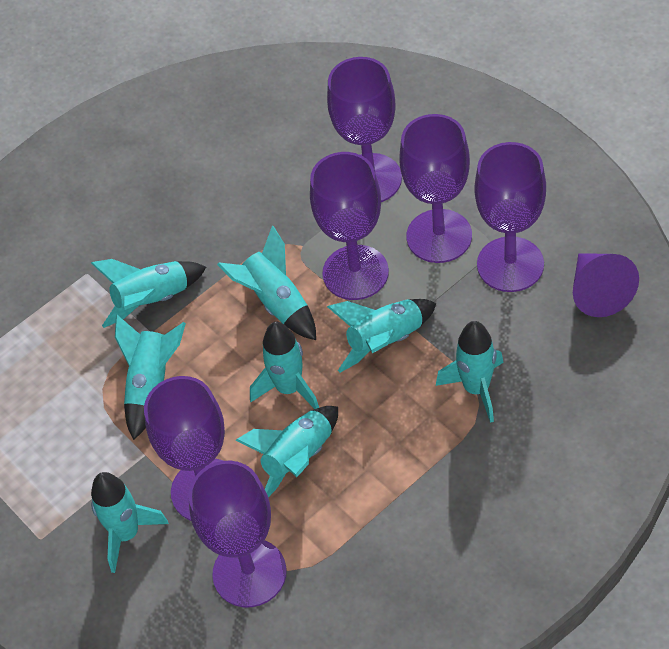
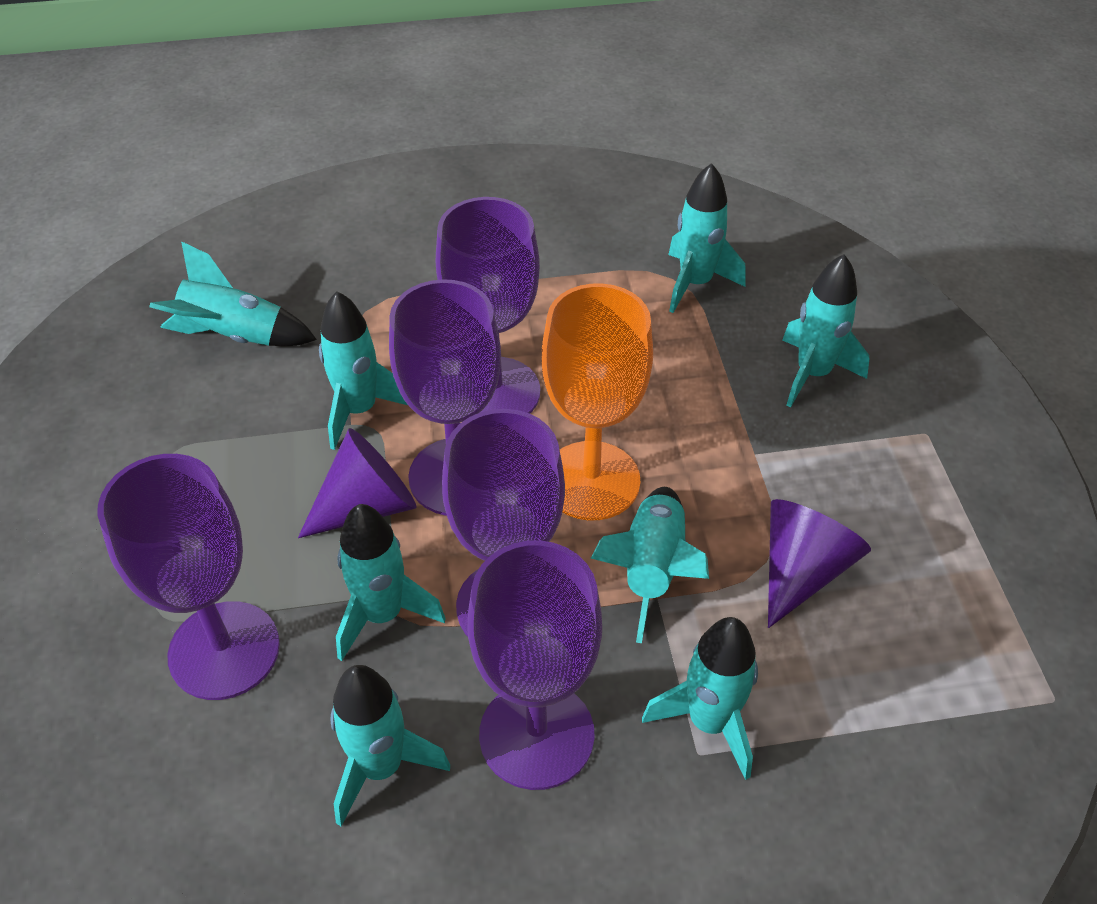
orange goblet: 0 -> 1
purple cone: 1 -> 2
purple goblet: 6 -> 5

